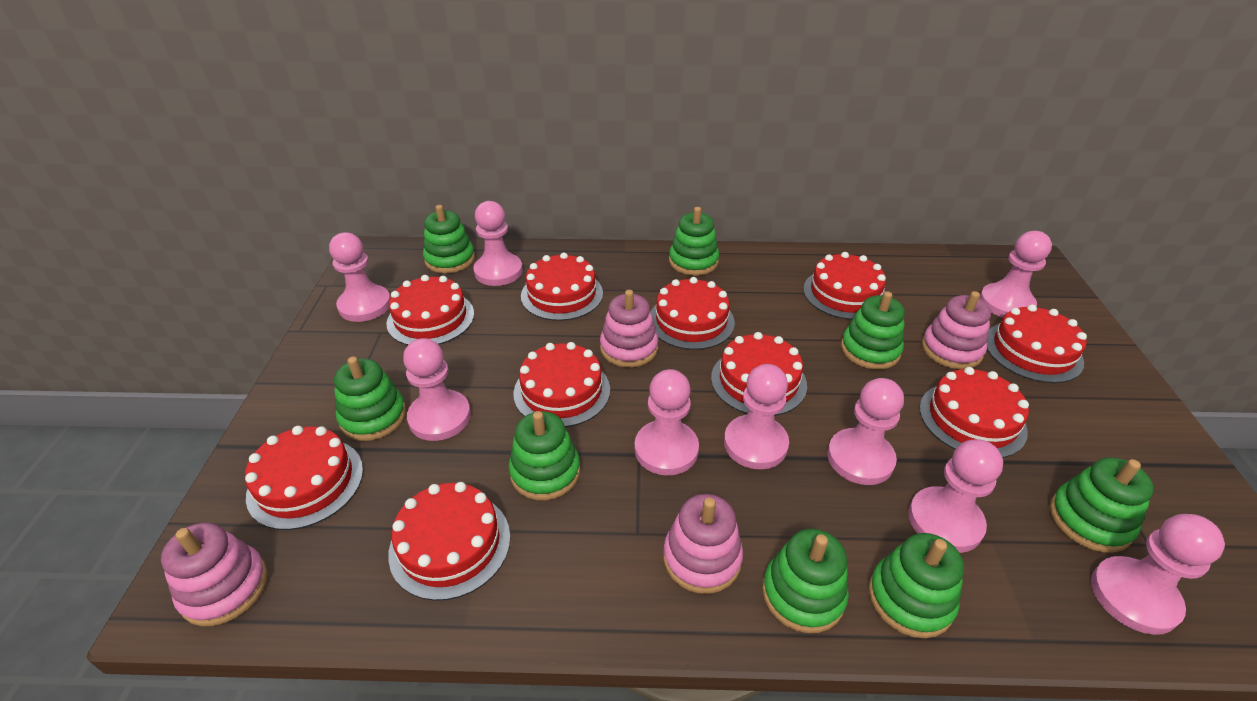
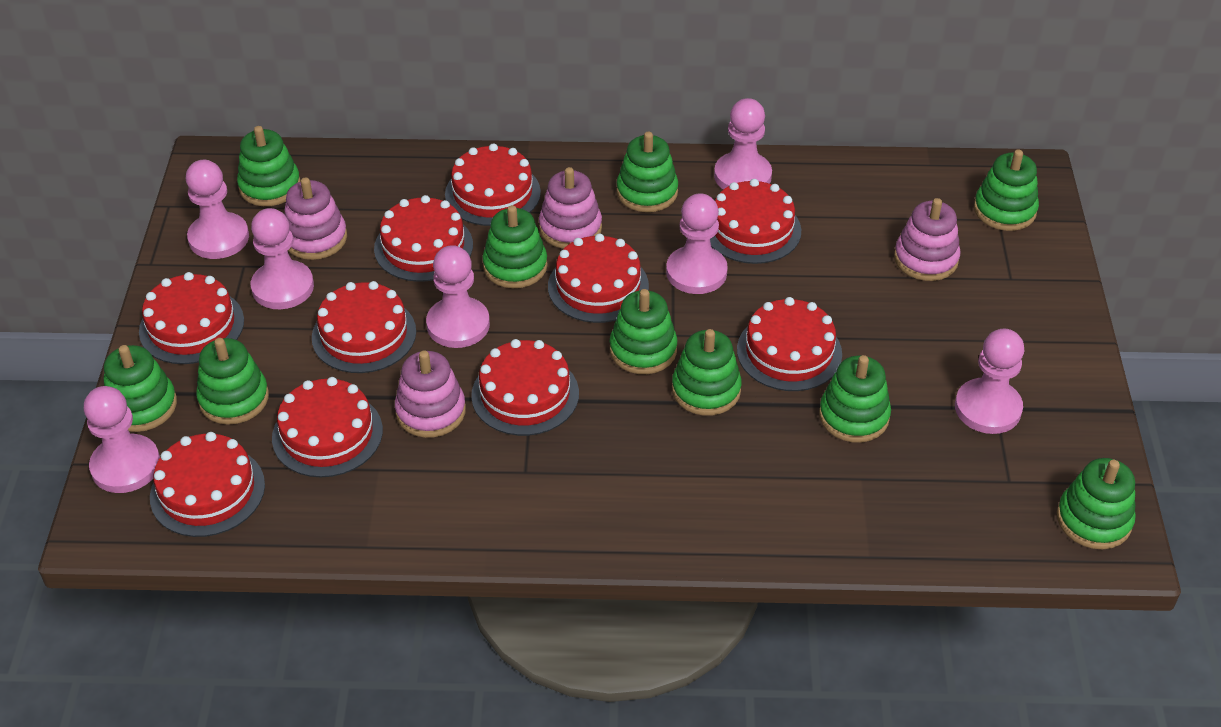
green stacking toy: 8 -> 10
pink pawn: 9 -> 7

